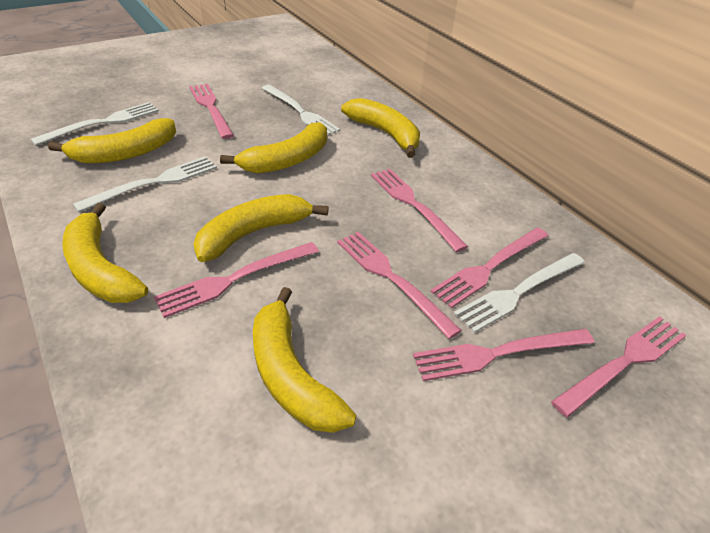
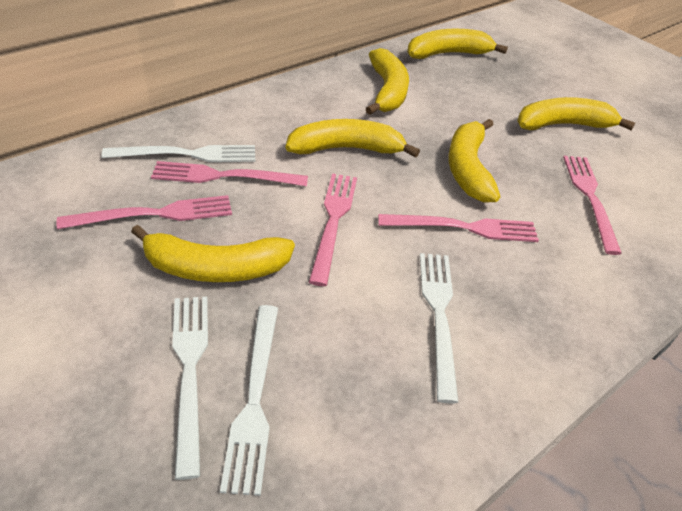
pink fork: 7 -> 5

